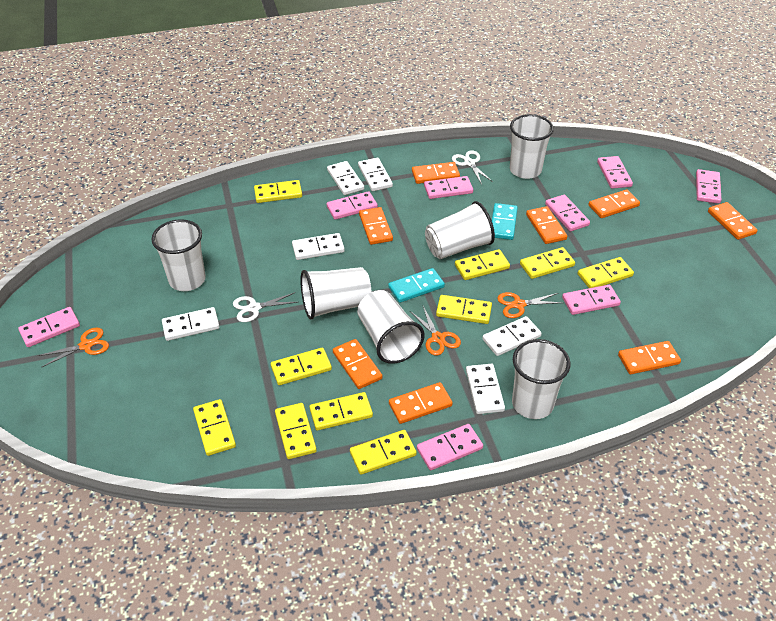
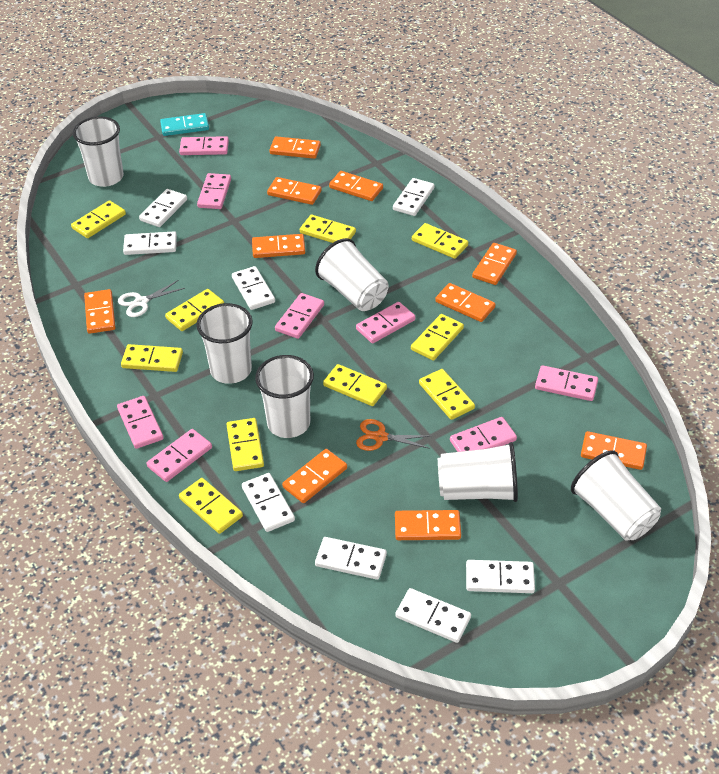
orange domino: 8 -> 10
orange scissors: 3 -> 1
turquoise domino: 2 -> 1
white domino: 6 -> 8
white scissors: 2 -> 1

